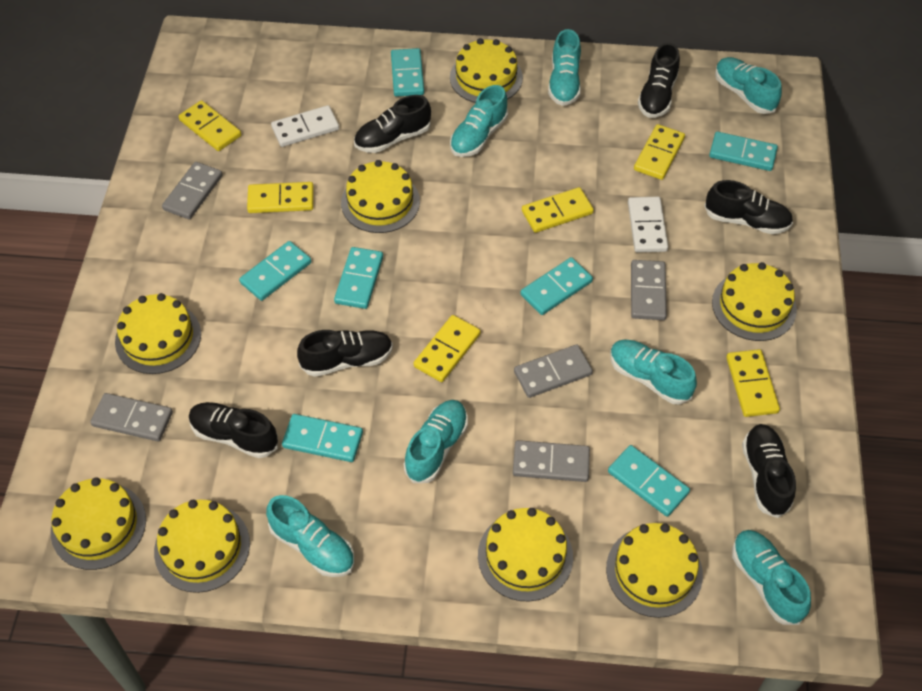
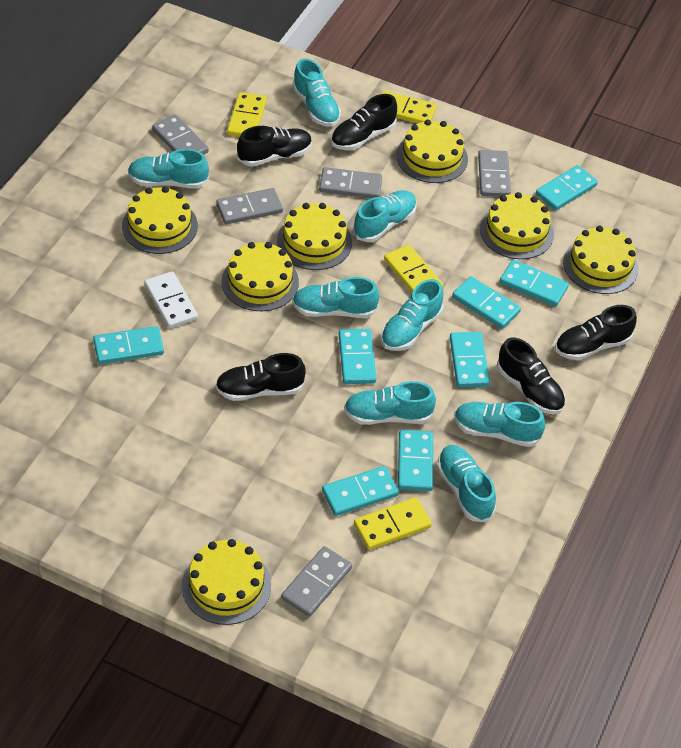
black shoe: 6 -> 5
turquoise domino: 7 -> 8
turquoise shoe: 7 -> 8
white domino: 2 -> 1
yellow cake: 8 -> 7
yellow domino: 6 -> 4

